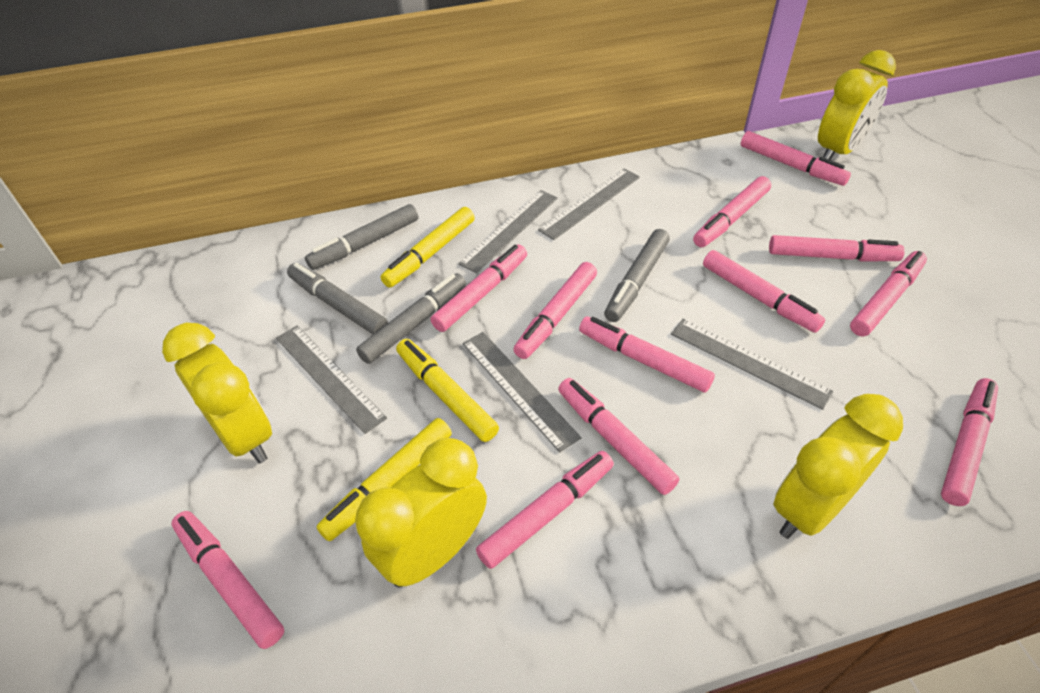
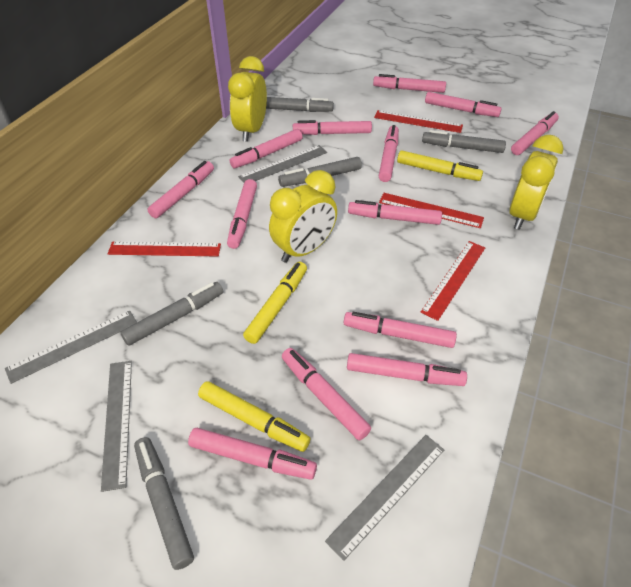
grey marker: 4 -> 5
grey ruler: 5 -> 4
pink marker: 12 -> 13
red ruler: 0 -> 4
yellow clock: 4 -> 3

